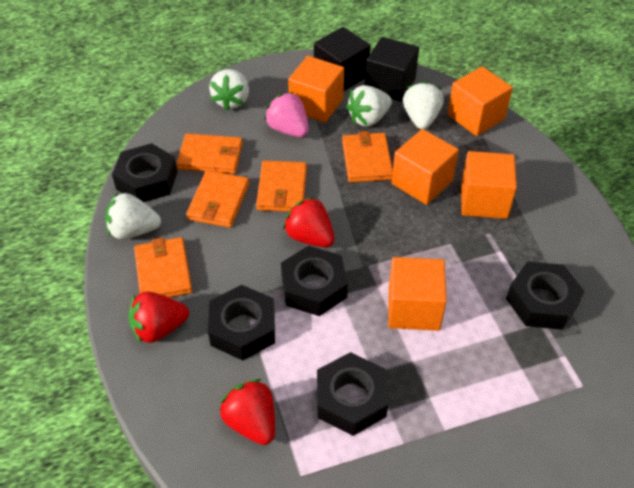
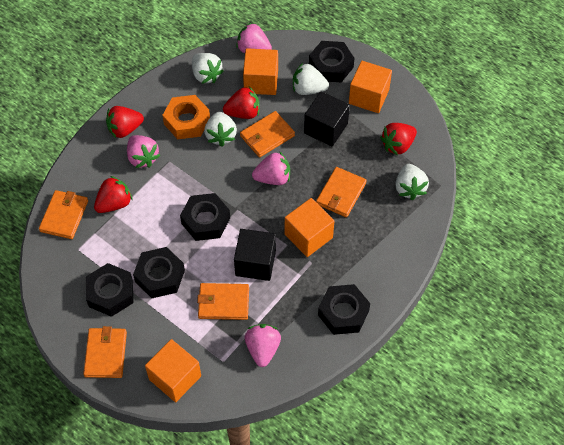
orange cube: 5 -> 4
orange nut: 0 -> 1
pink strawberry: 1 -> 4
red strawberry: 3 -> 4

